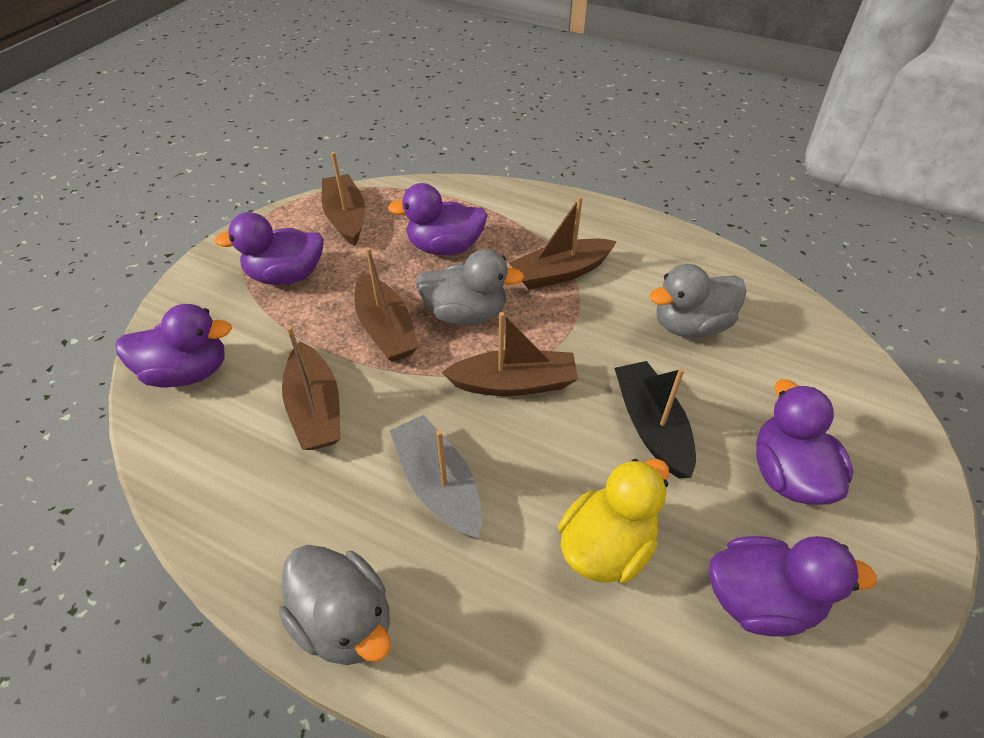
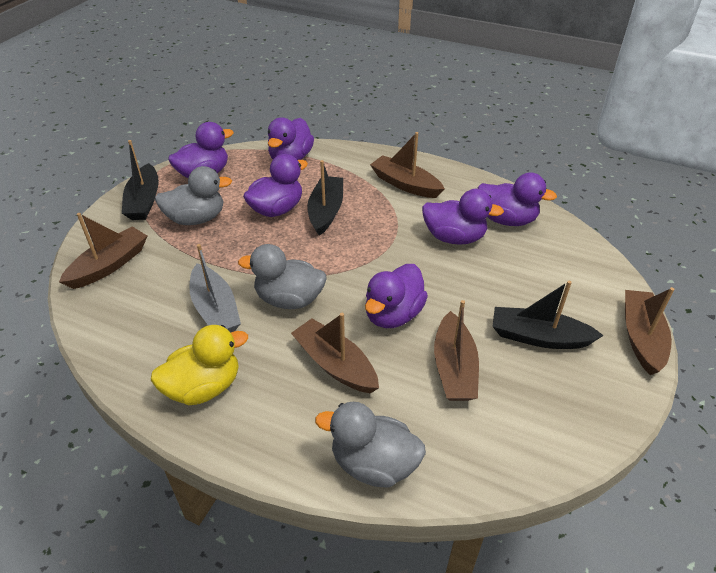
black boat: 1 -> 3
purple duck: 5 -> 6

